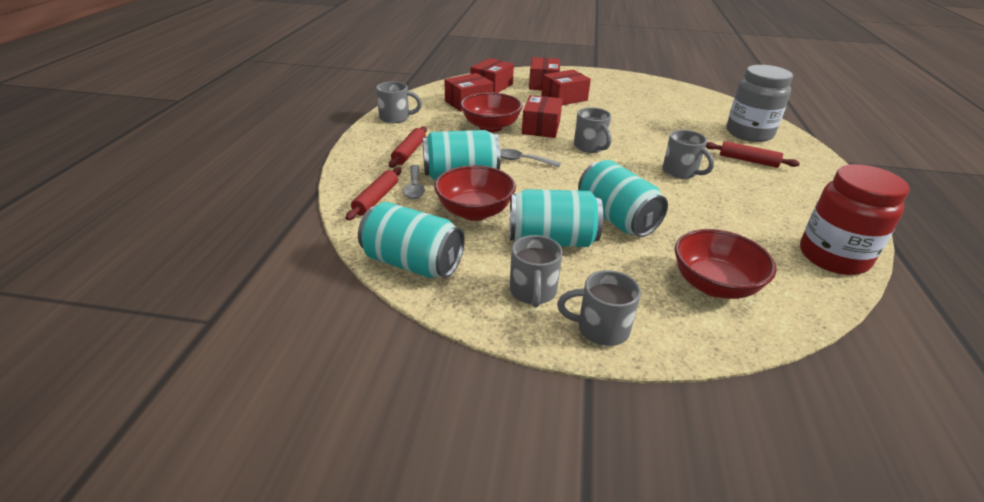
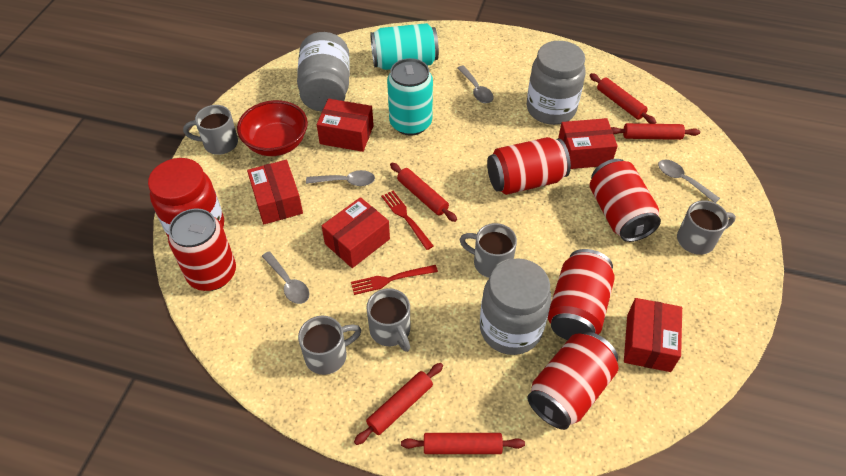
grey jar: 1 -> 3
grey spoon: 2 -> 4
red bowl: 3 -> 1
red can: 0 -> 5
red fork: 0 -> 2
red rolling pin: 3 -> 5
turquoise can: 4 -> 2

